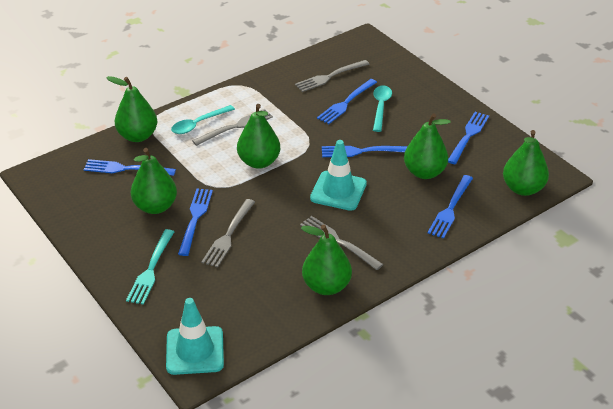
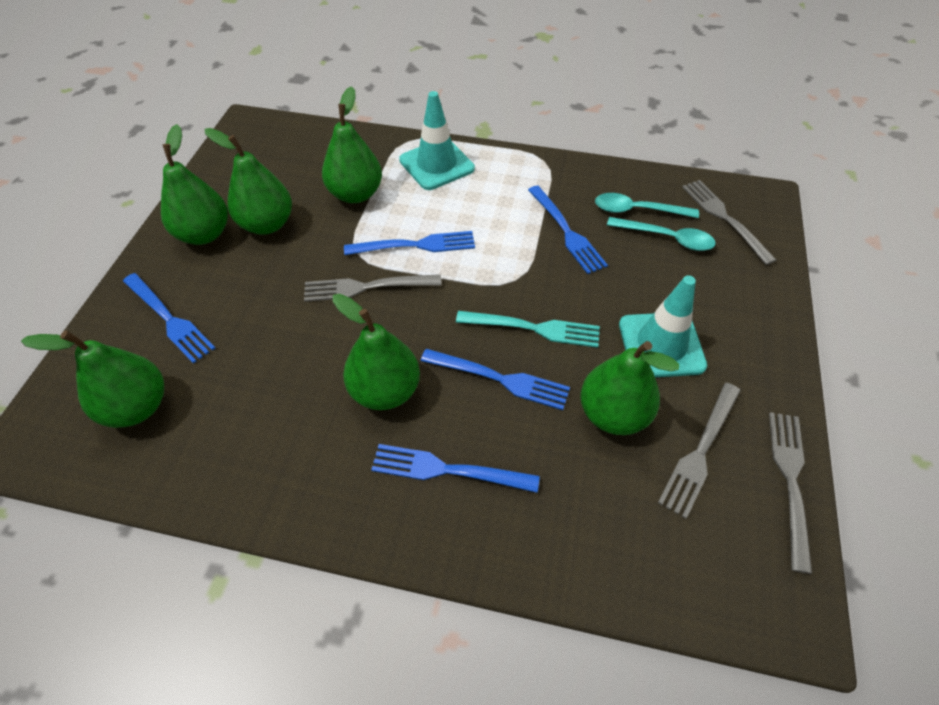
blue fork: 6 -> 5

